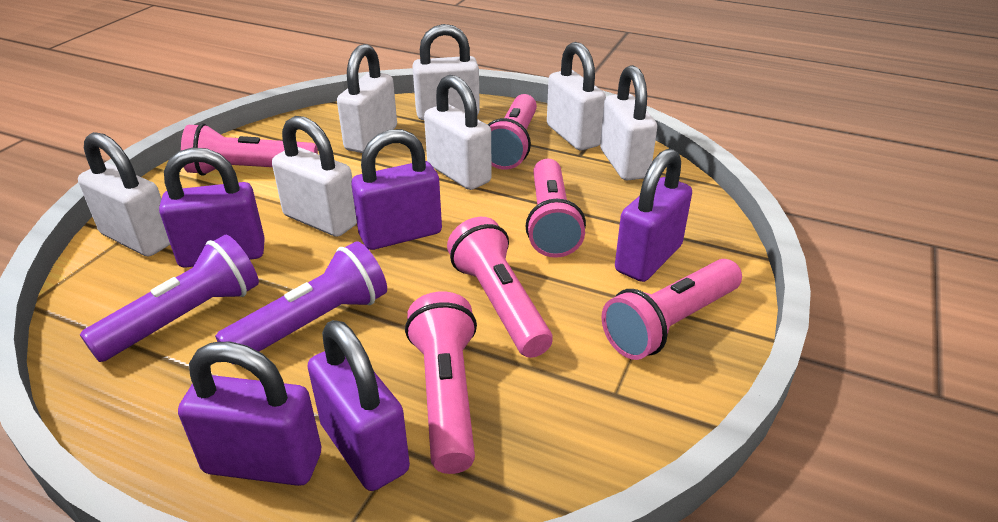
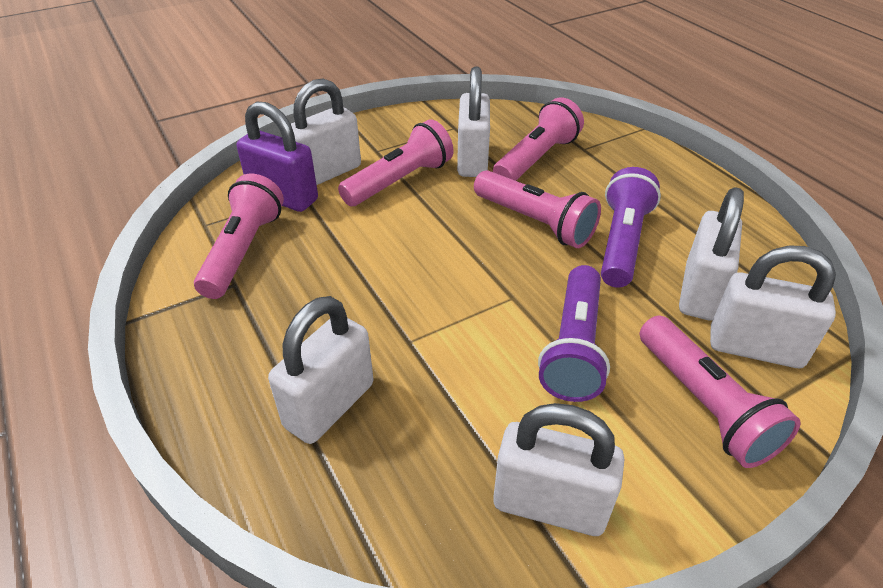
pink flashlight: 6 -> 5
purple padlock: 5 -> 1
white padlock: 7 -> 6

